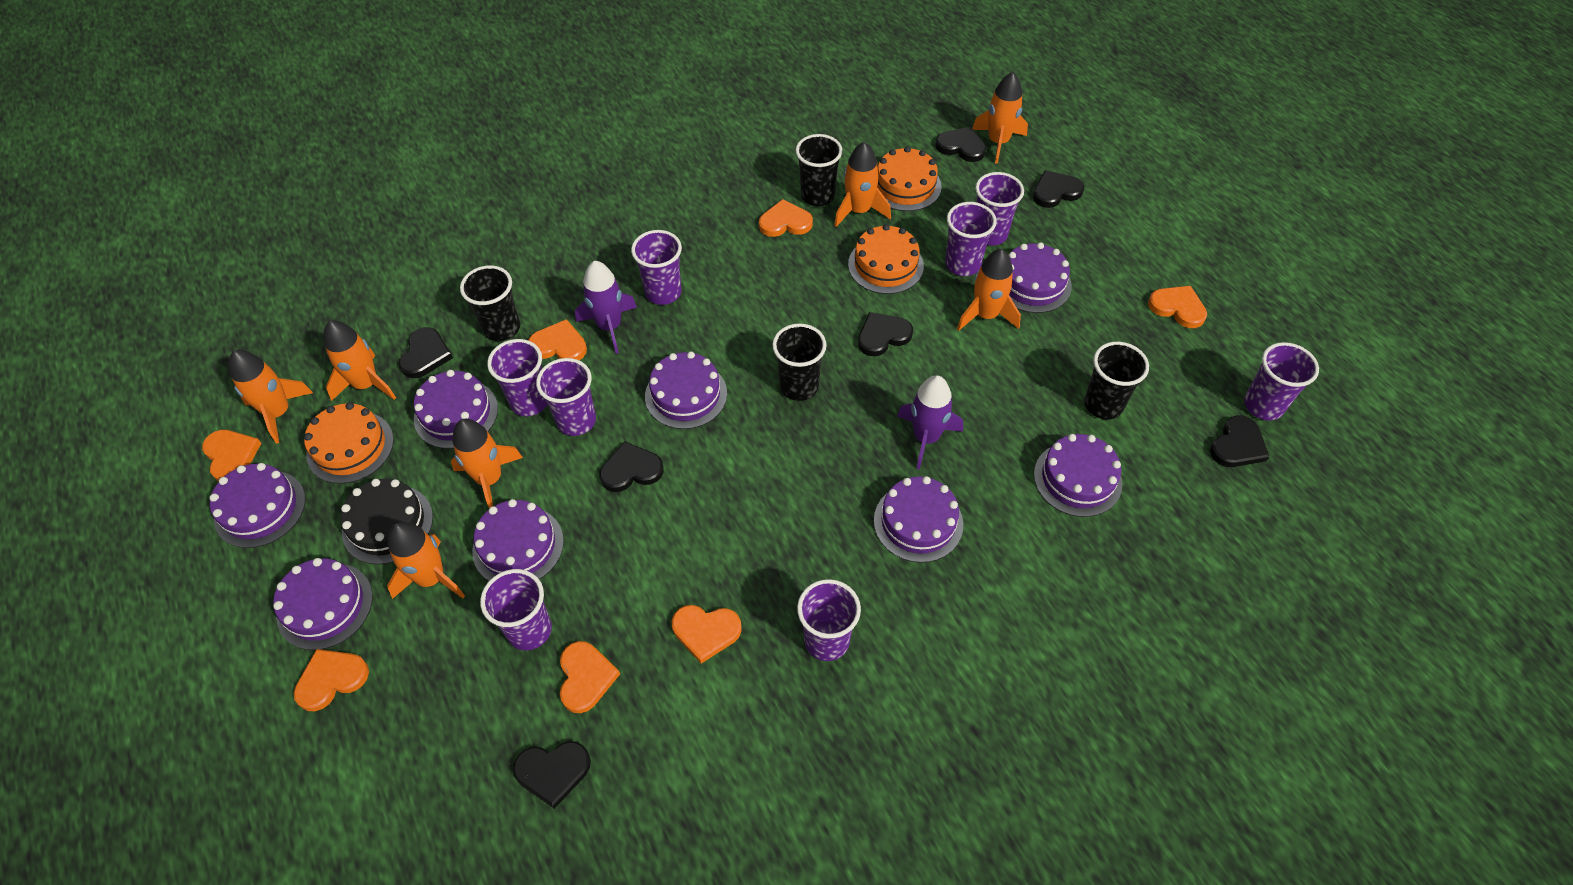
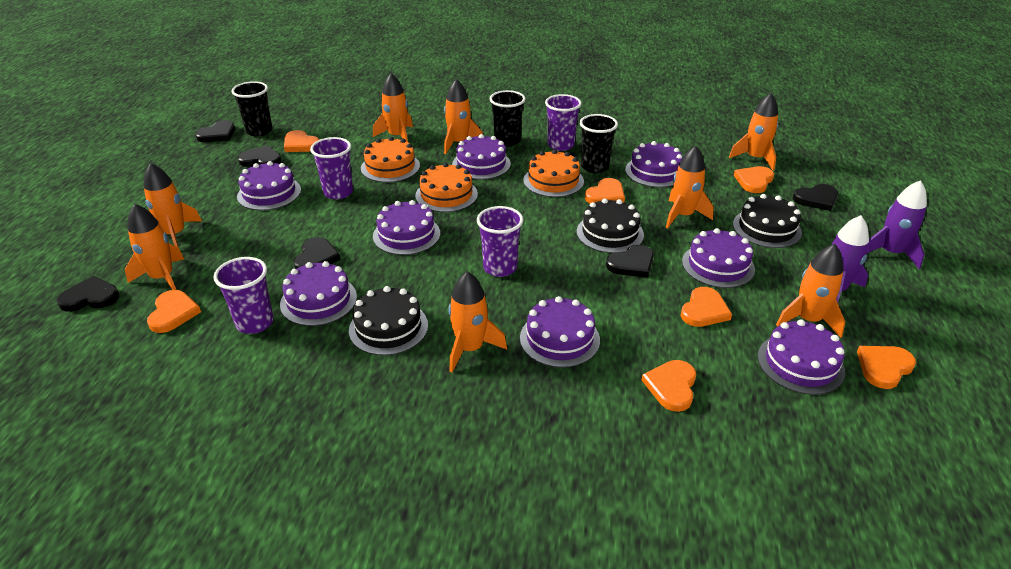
black cake: 1 -> 3
black cup: 4 -> 3
black heart: 7 -> 6
orange rocket: 7 -> 8
purple cup: 8 -> 4

